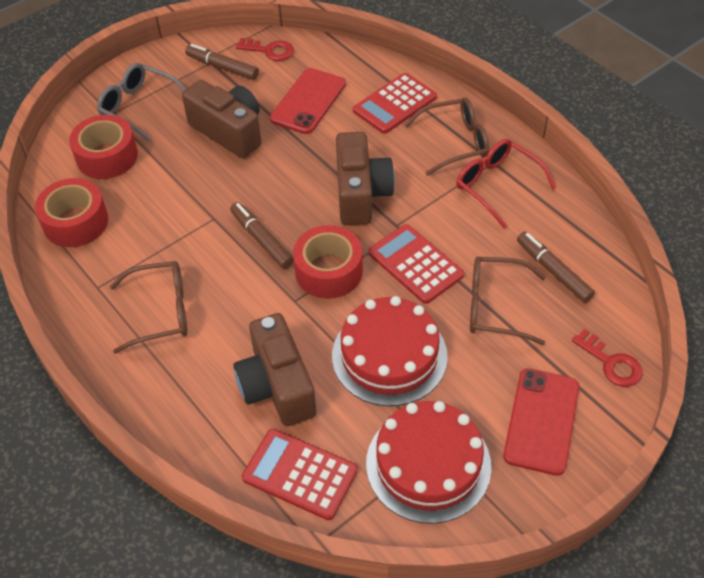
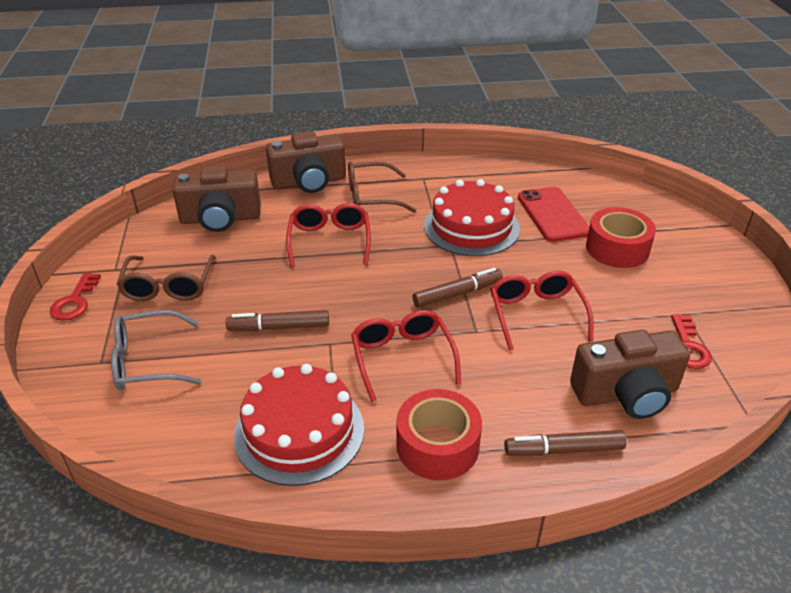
brown glasses: 3 -> 2
red calculator: 3 -> 0
red glasses: 1 -> 3
red phone: 2 -> 1
red tape: 3 -> 2

